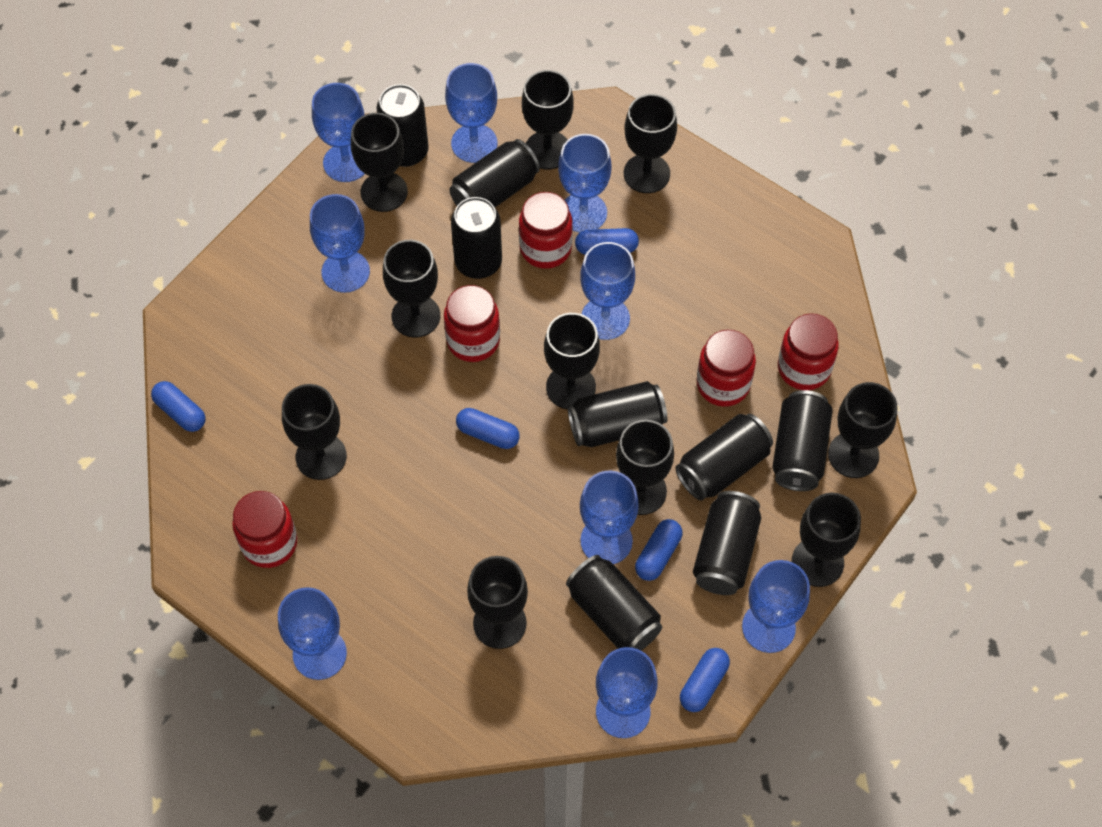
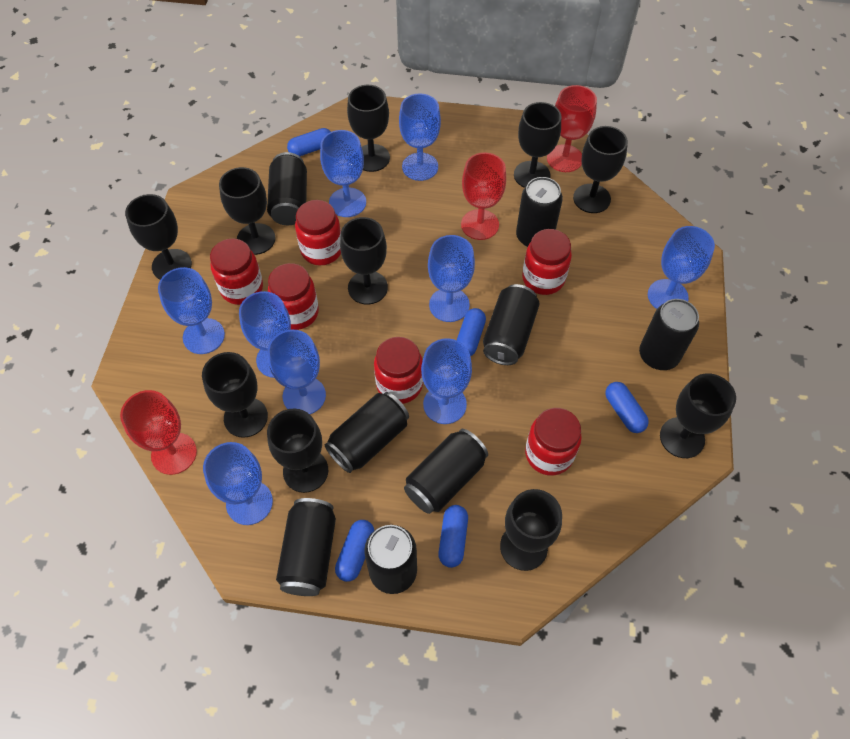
red goblet: 0 -> 3
red jar: 5 -> 6

